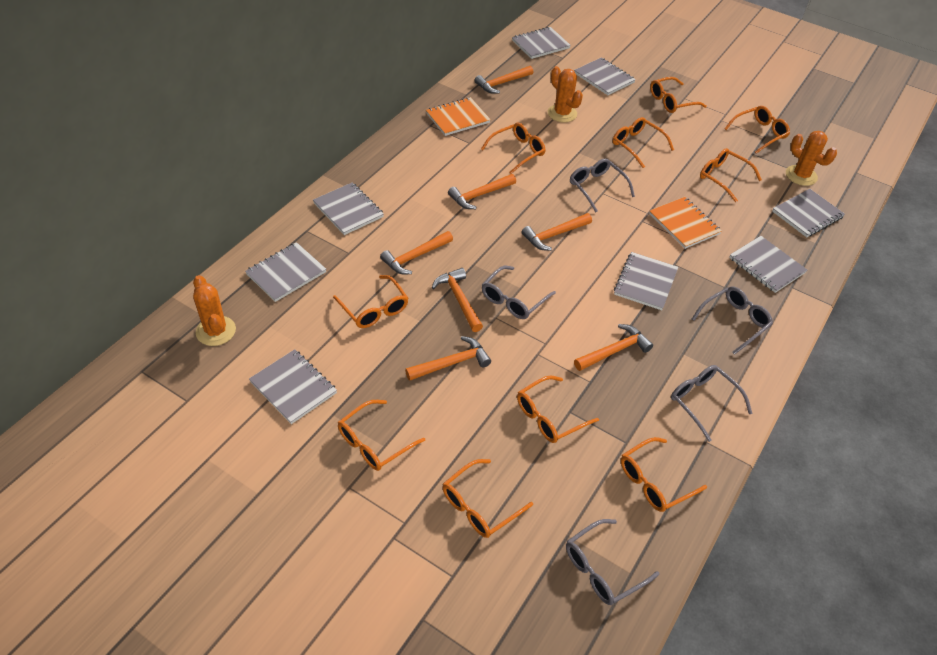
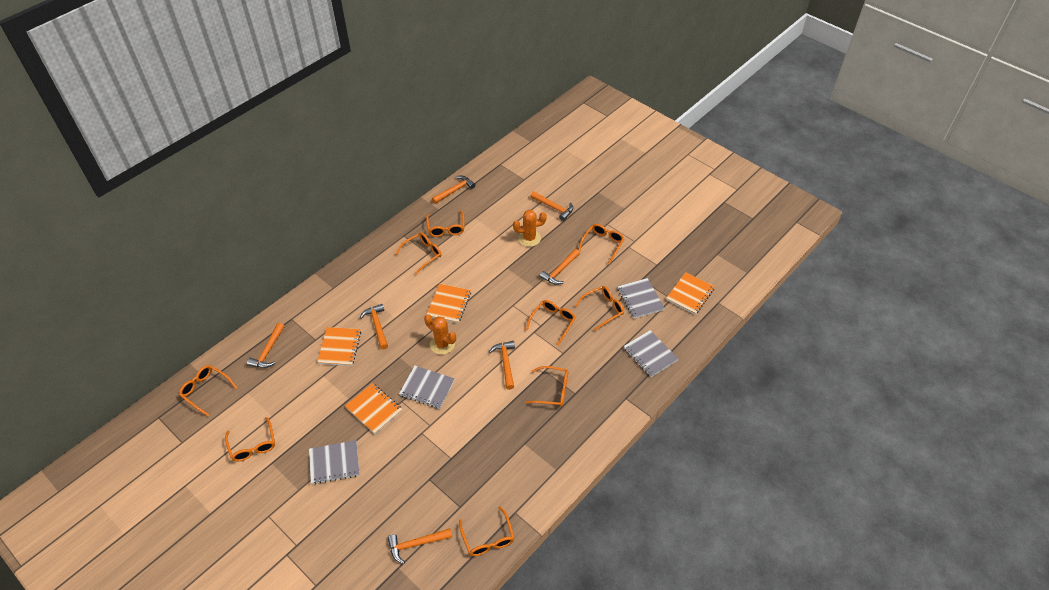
grey glasses: 5 -> 0
grey notebook: 8 -> 4
orange cactus: 3 -> 2
orange glasses: 10 -> 9
orange notebook: 2 -> 4

